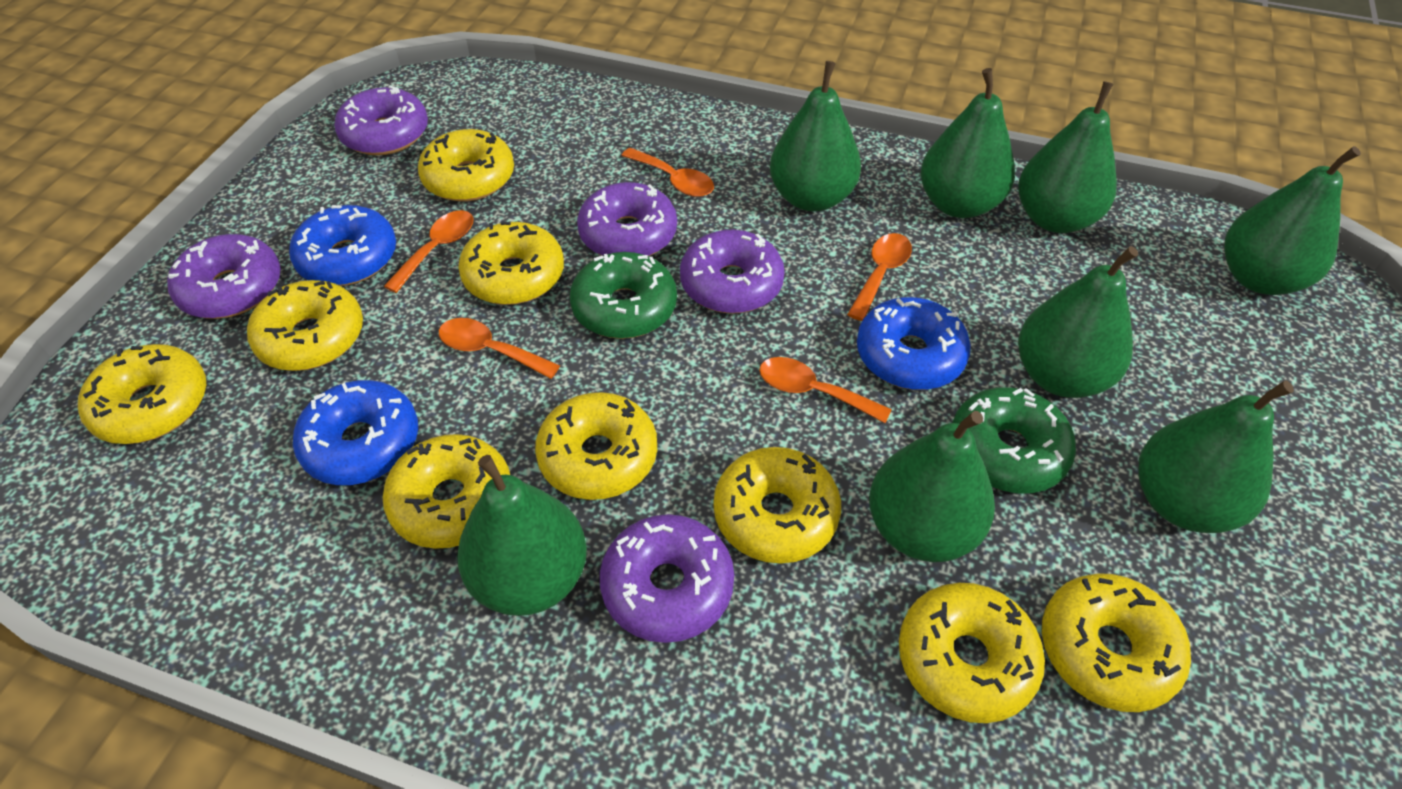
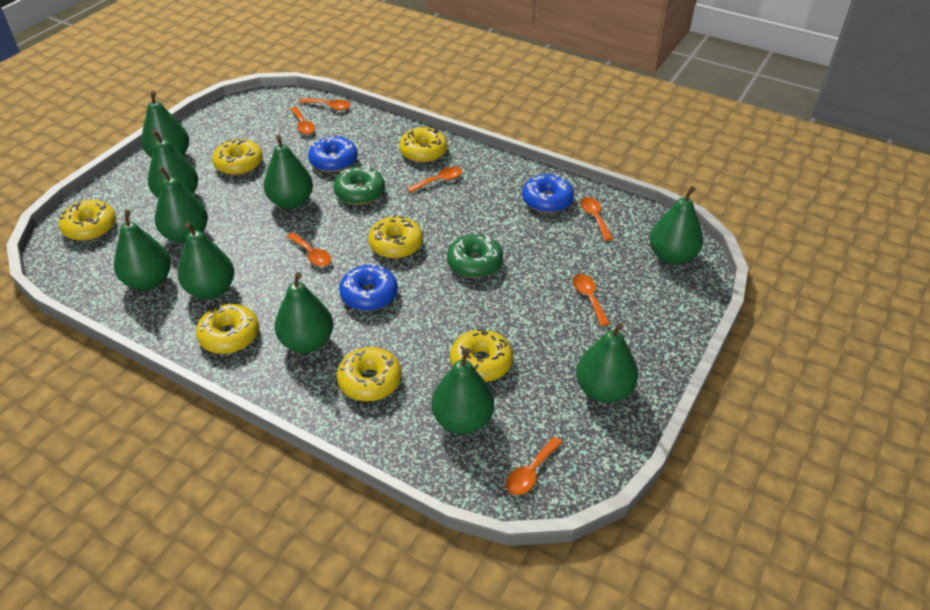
green pear: 8 -> 10
orange spoon: 5 -> 7
purple donut: 5 -> 0
yellow donut: 9 -> 7

